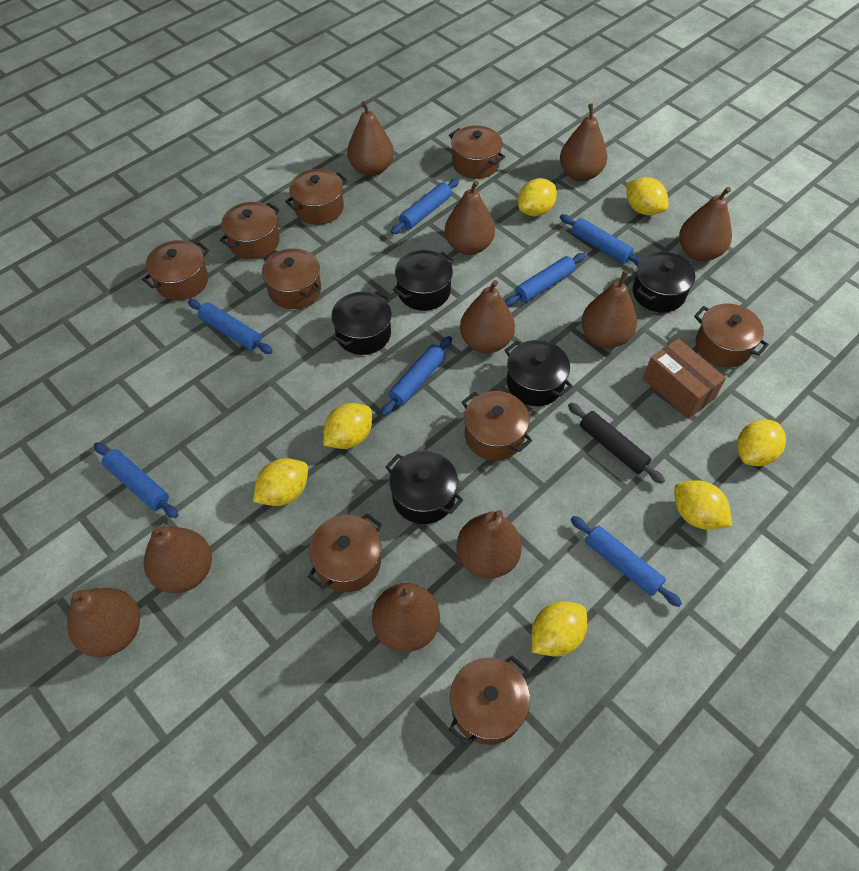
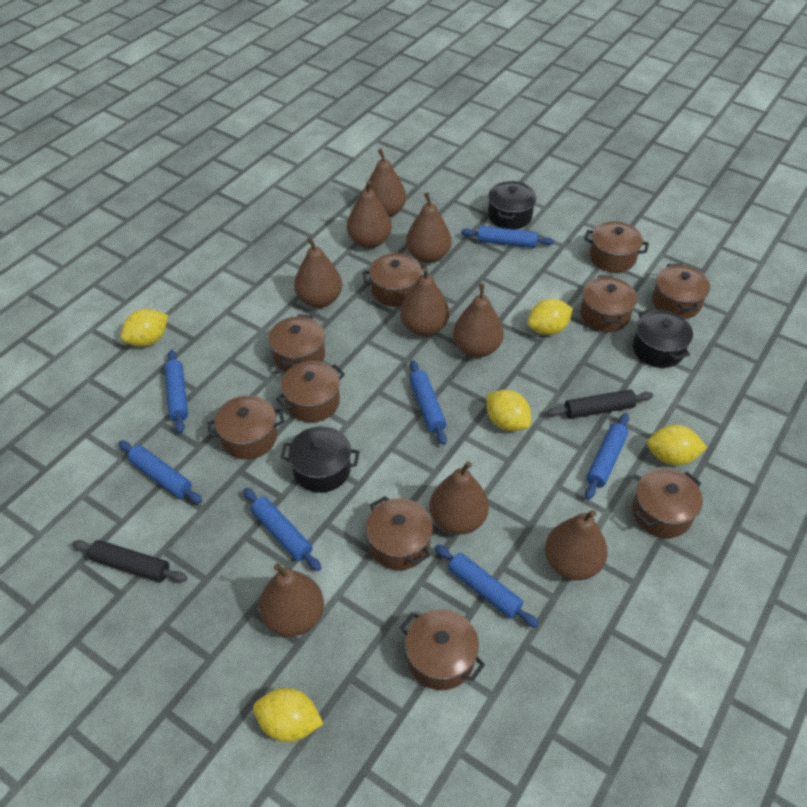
black pot: 5 -> 3
black rolling pin: 1 -> 2
brown box: 1 -> 0
brown pear: 10 -> 9
brown pot: 9 -> 10
yellow lemon: 7 -> 5

